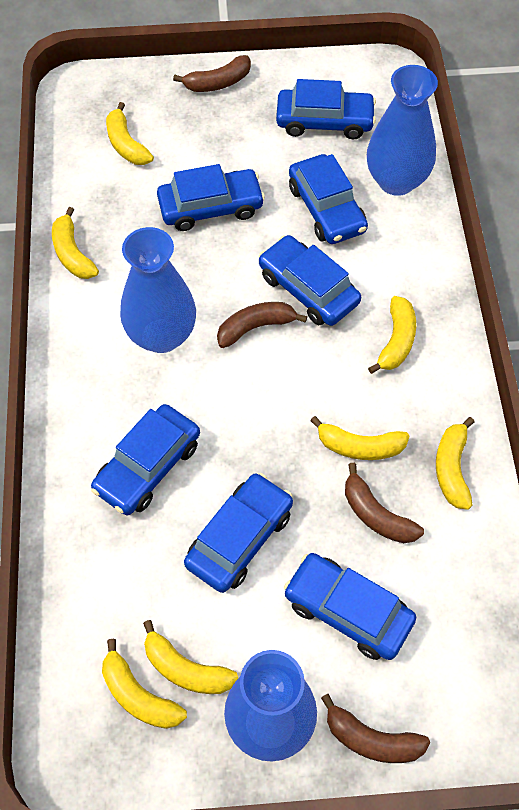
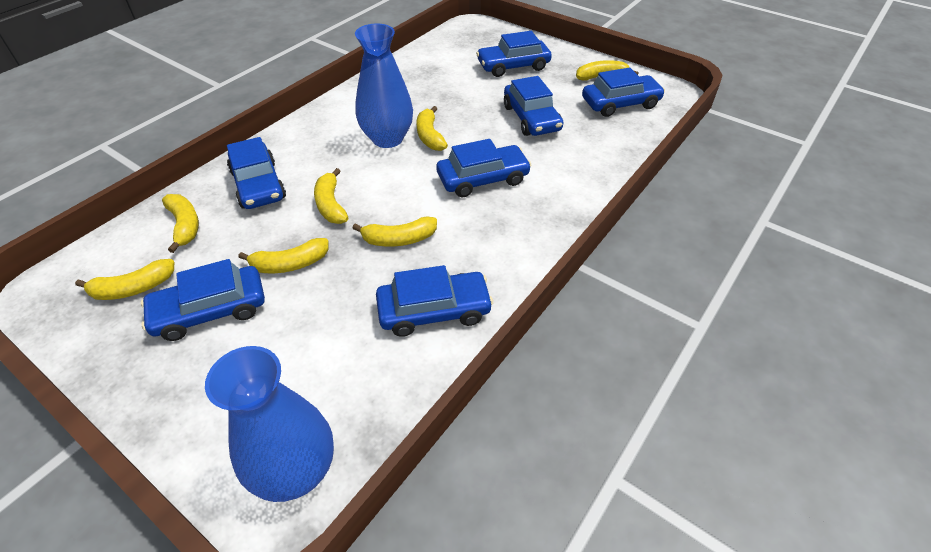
blue vase: 3 -> 2
brown banana: 4 -> 0

